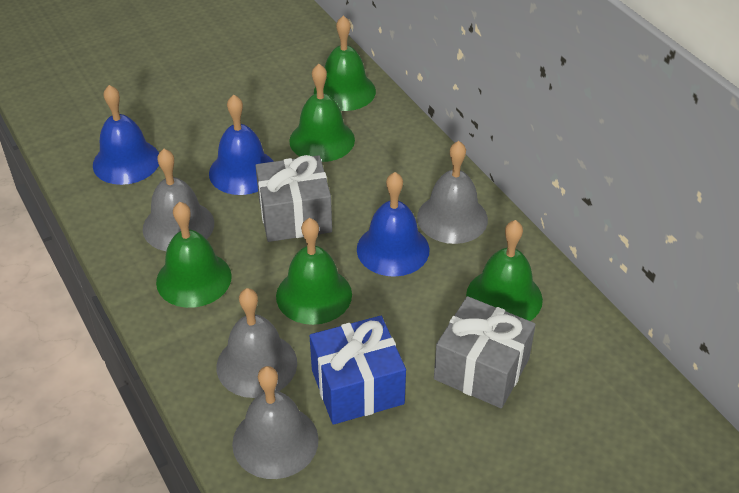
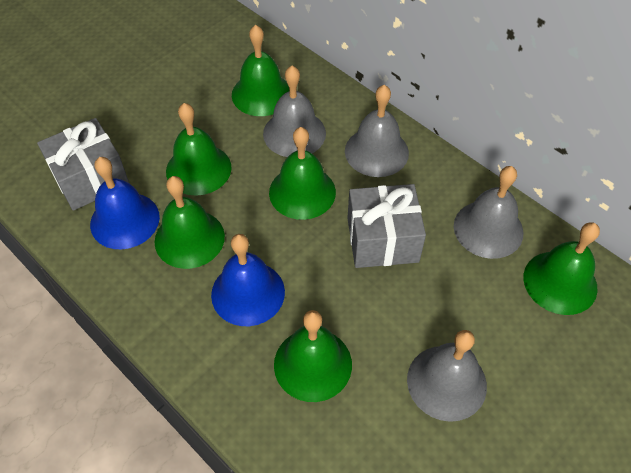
blue bell: 3 -> 2
blue gift: 1 -> 0
green bell: 5 -> 6

